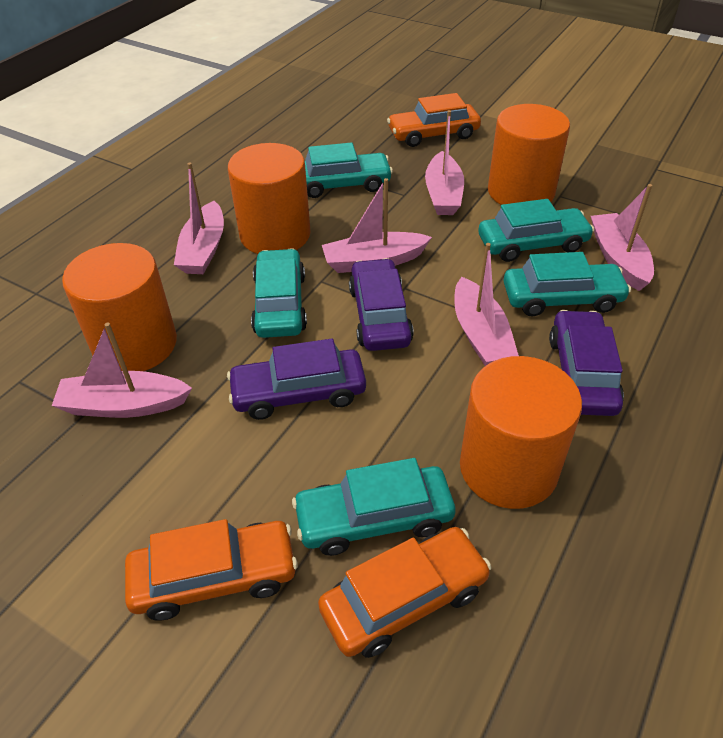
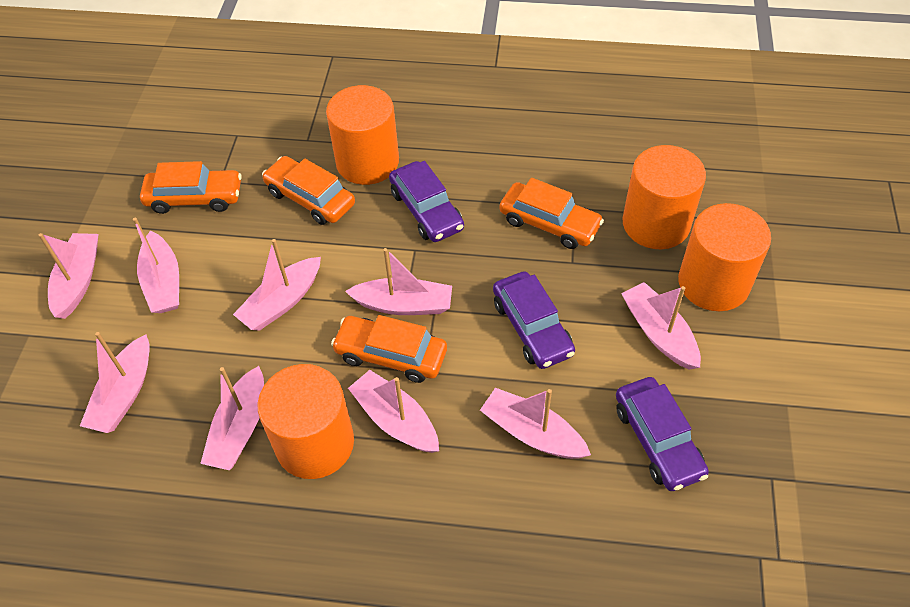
orange car: 3 -> 4
pink boat: 6 -> 9
turquoise car: 5 -> 0

